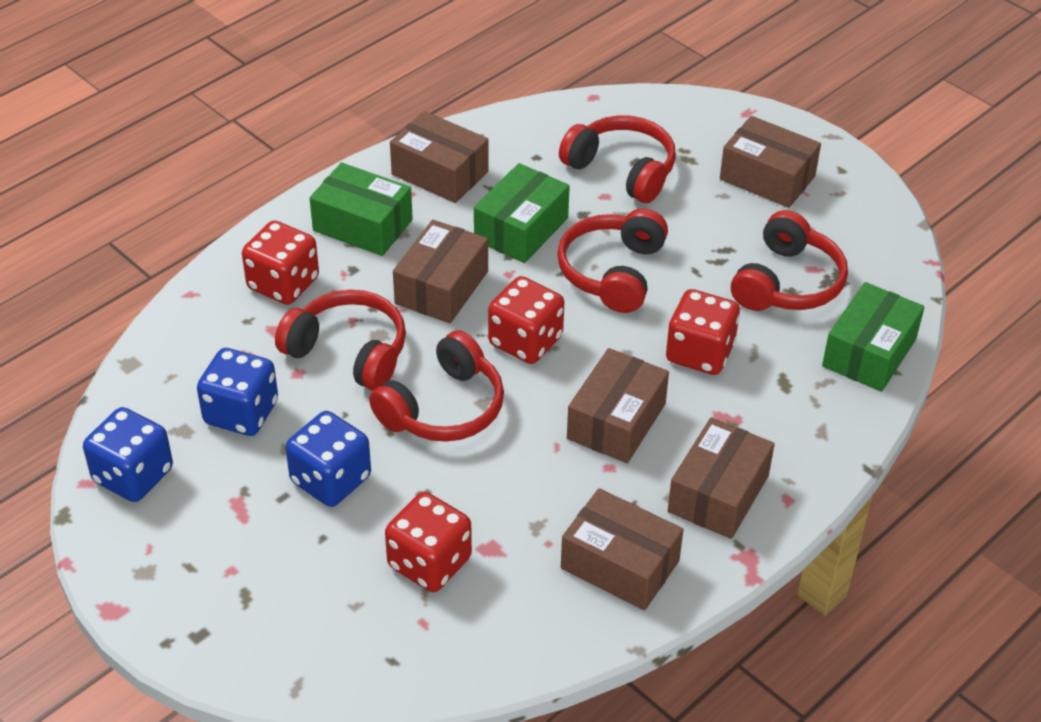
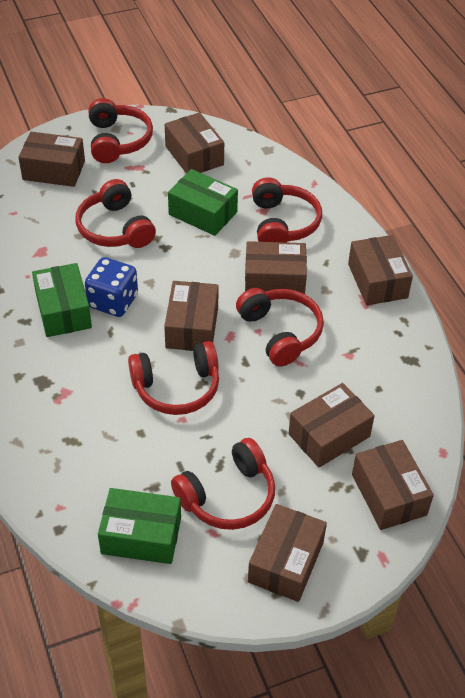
blue dice: 3 -> 1
brown box: 6 -> 8
red dice: 4 -> 0
red headphones: 5 -> 6

